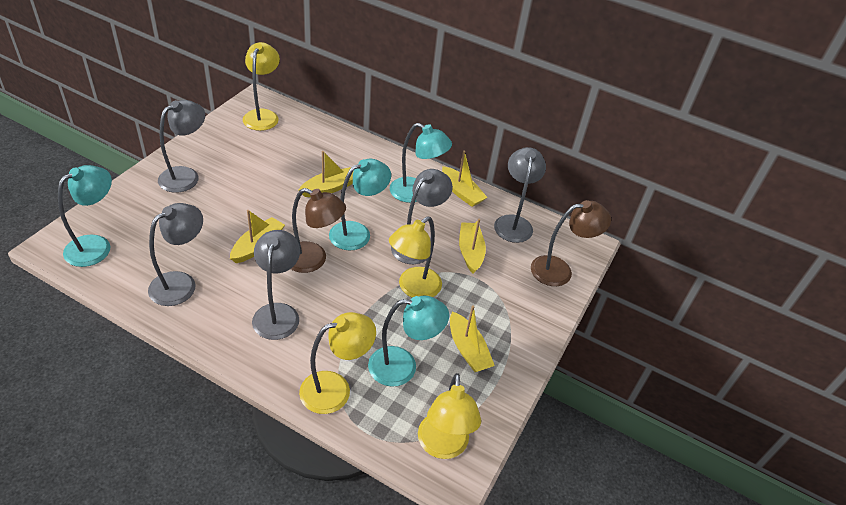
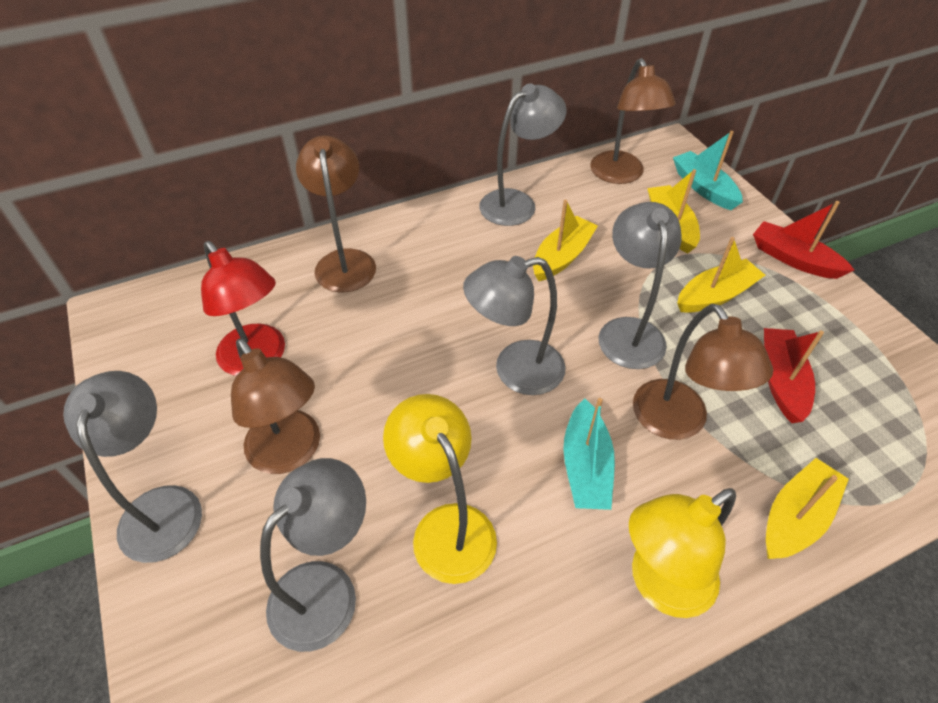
brown lamp: 2 -> 4
red boat: 0 -> 2
red lamp: 0 -> 1
turquoise boat: 0 -> 2
turquoise lamp: 4 -> 0
yellow boat: 5 -> 4
yellow lamp: 4 -> 2

